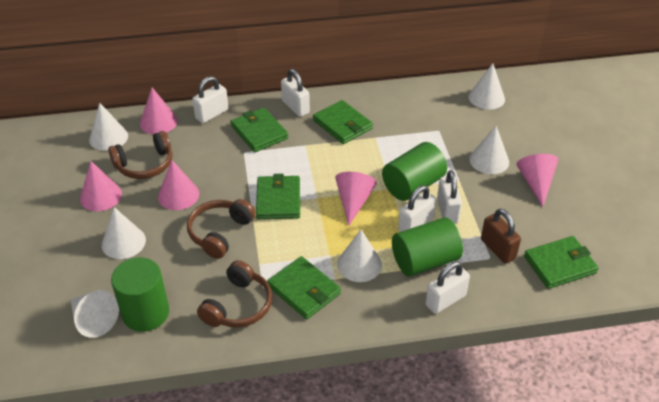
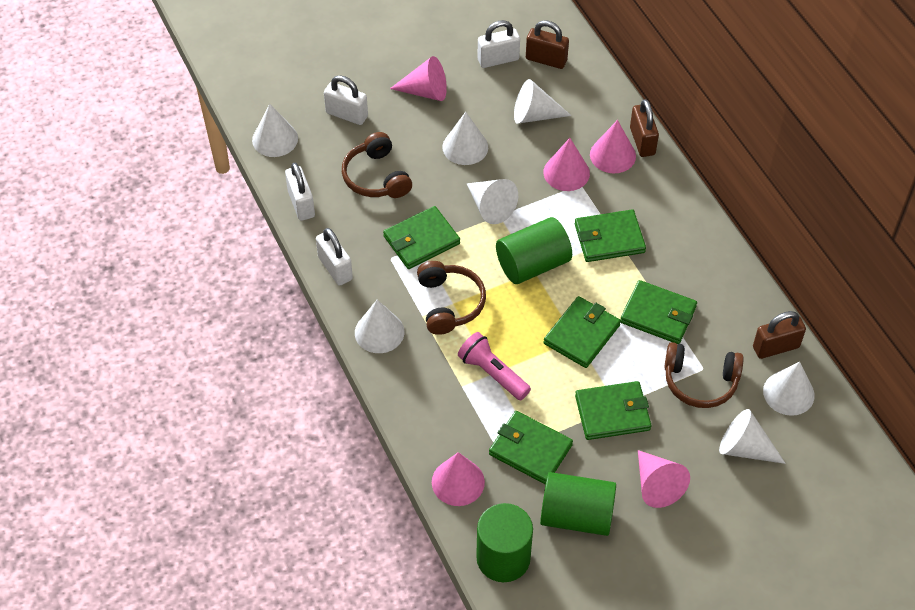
brown padlock: 1 -> 3
green wallet: 5 -> 6
pink flashlight: 0 -> 1
white cone: 6 -> 7
white padlock: 5 -> 4

